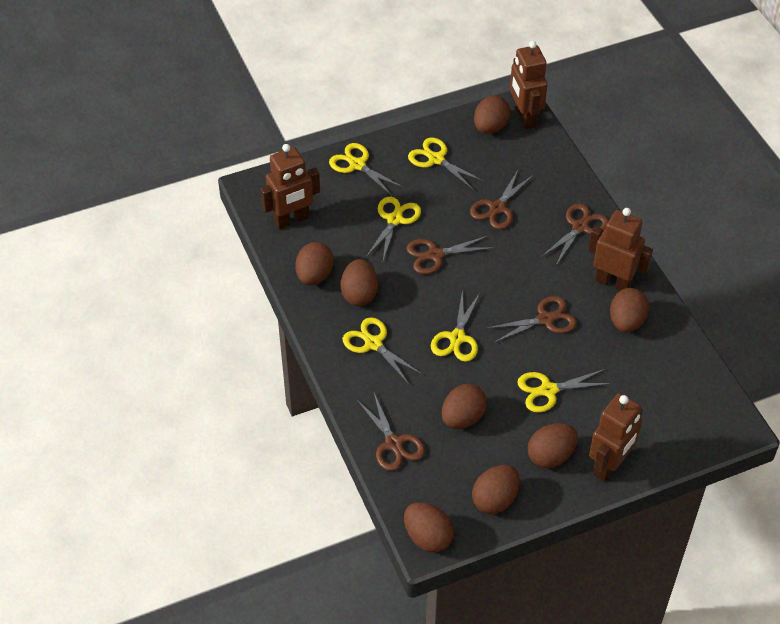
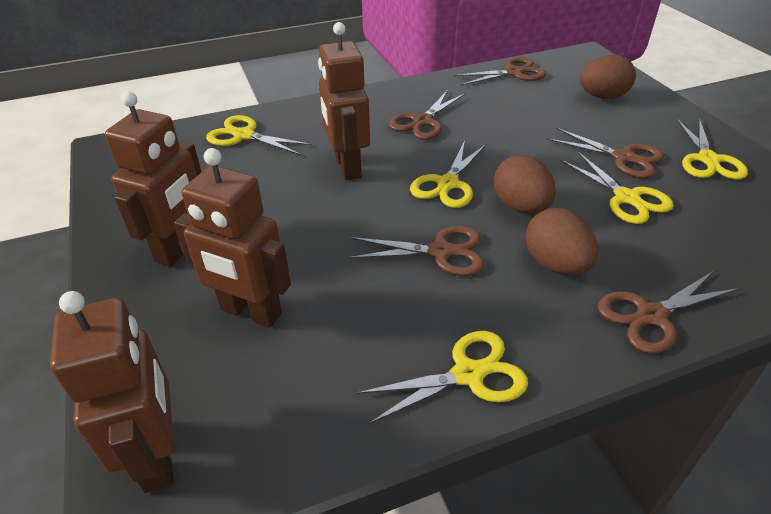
brown egg: 8 -> 3
yellow scissors: 6 -> 5

